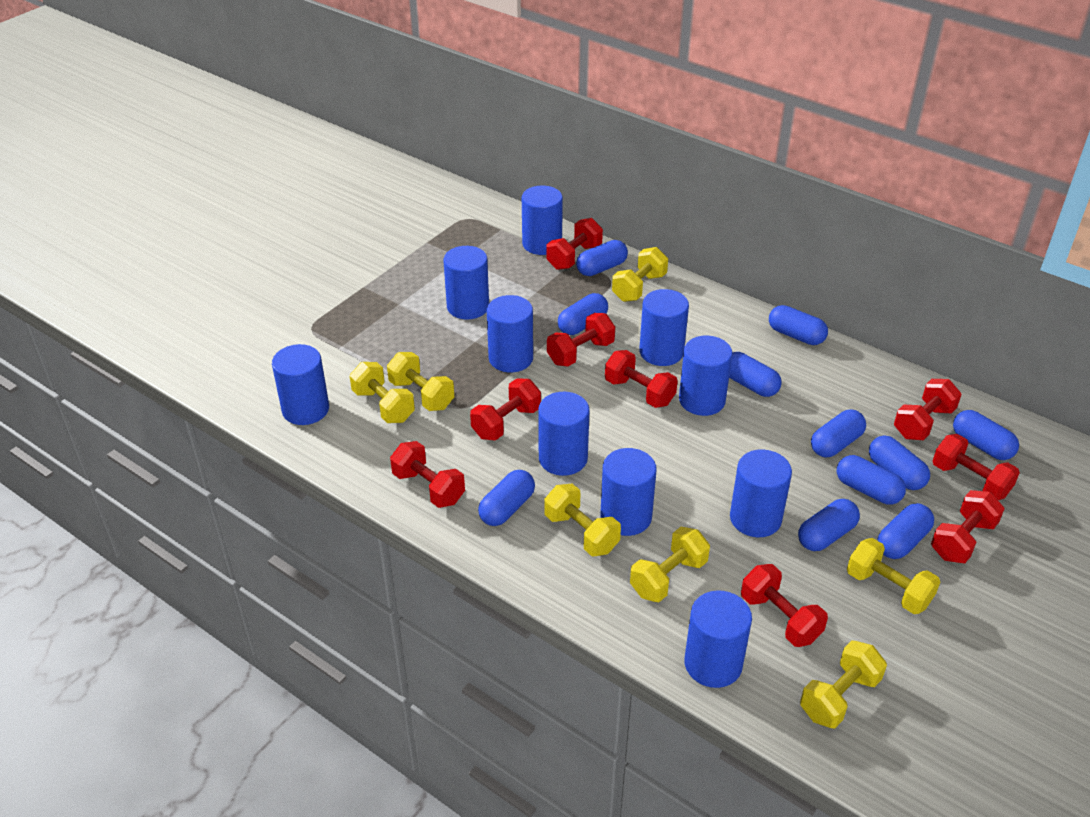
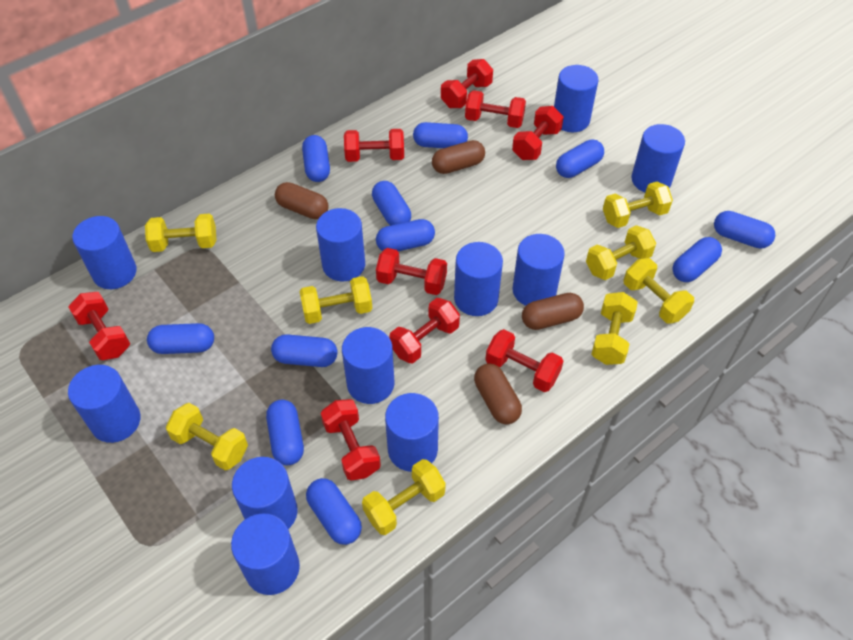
blue cylinder: 10 -> 11
brown capsule: 0 -> 4
yellow dumbbell: 7 -> 8

